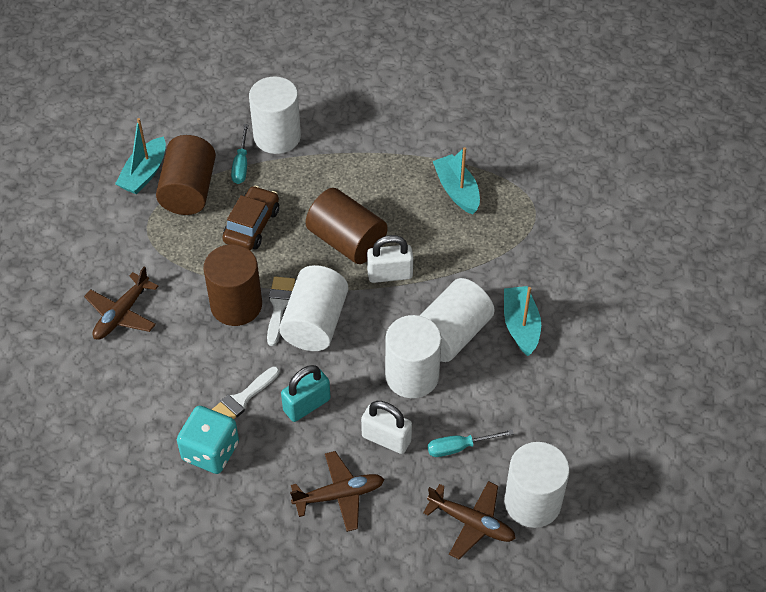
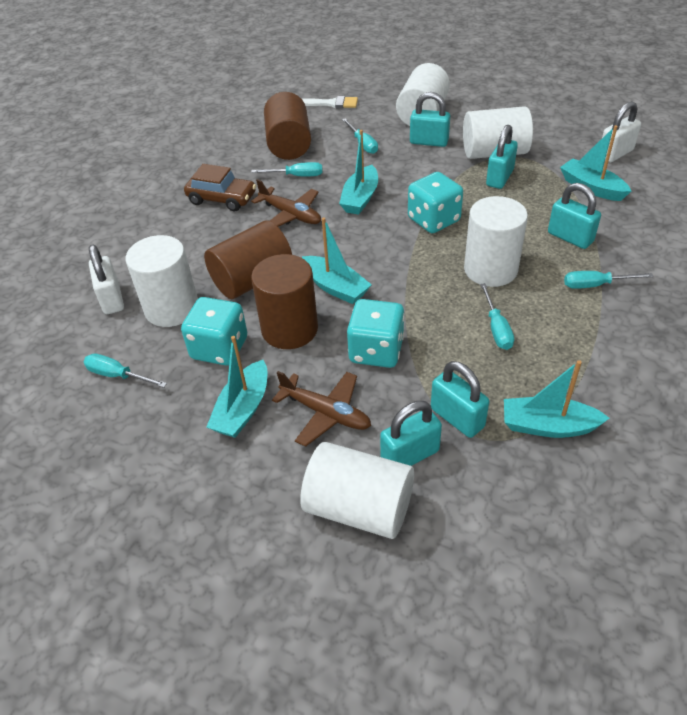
brown plane: 3 -> 2
turquoise boat: 3 -> 5
turquoise dice: 1 -> 3
turquoise padlock: 1 -> 5
turquoise screwdriver: 2 -> 5
white brush: 2 -> 1

